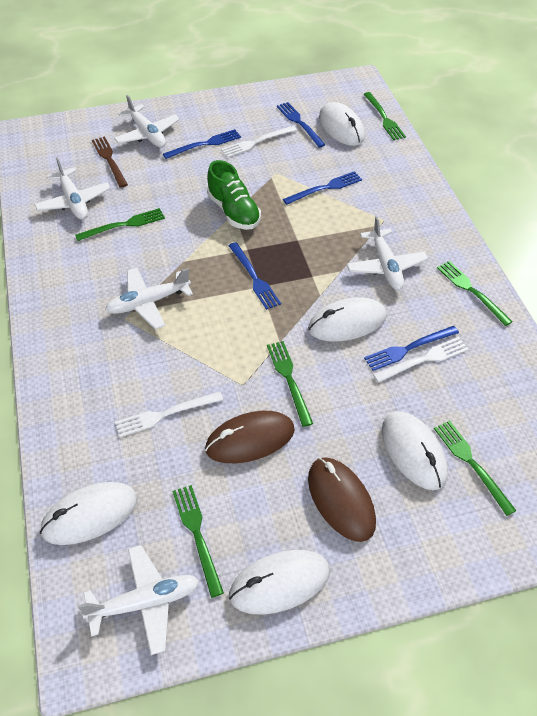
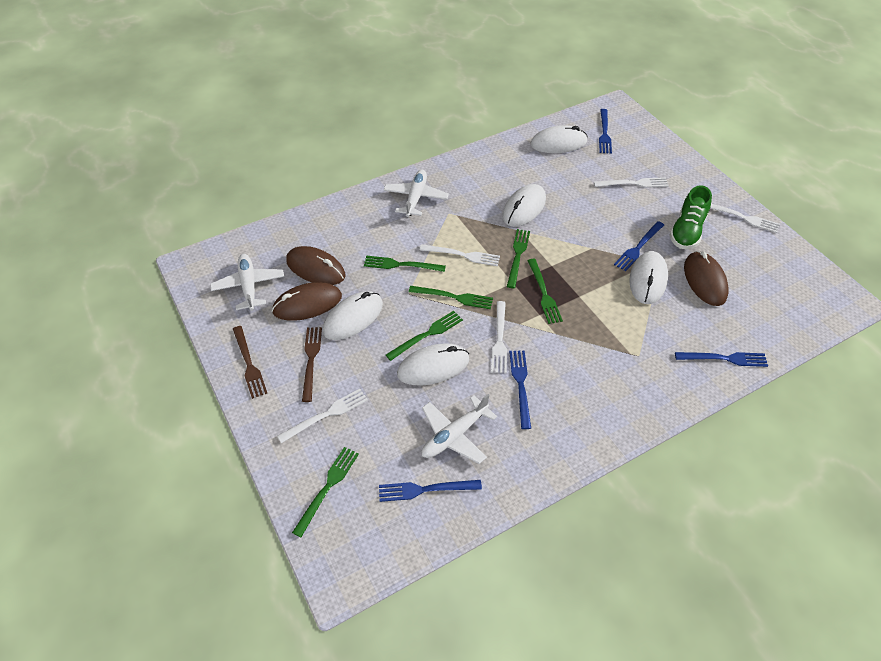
brown fork: 1 -> 2
brown mouse: 2 -> 3
white fork: 3 -> 5
white plane: 5 -> 3

